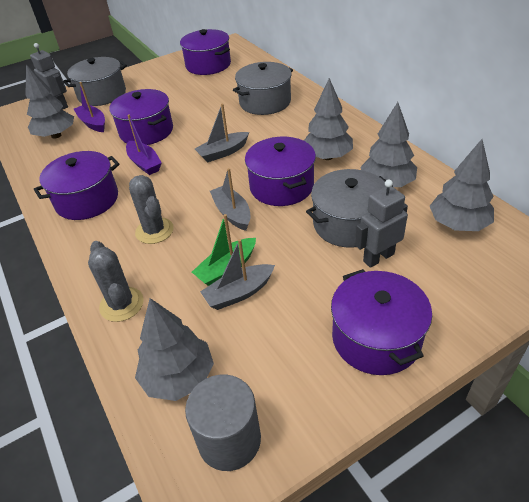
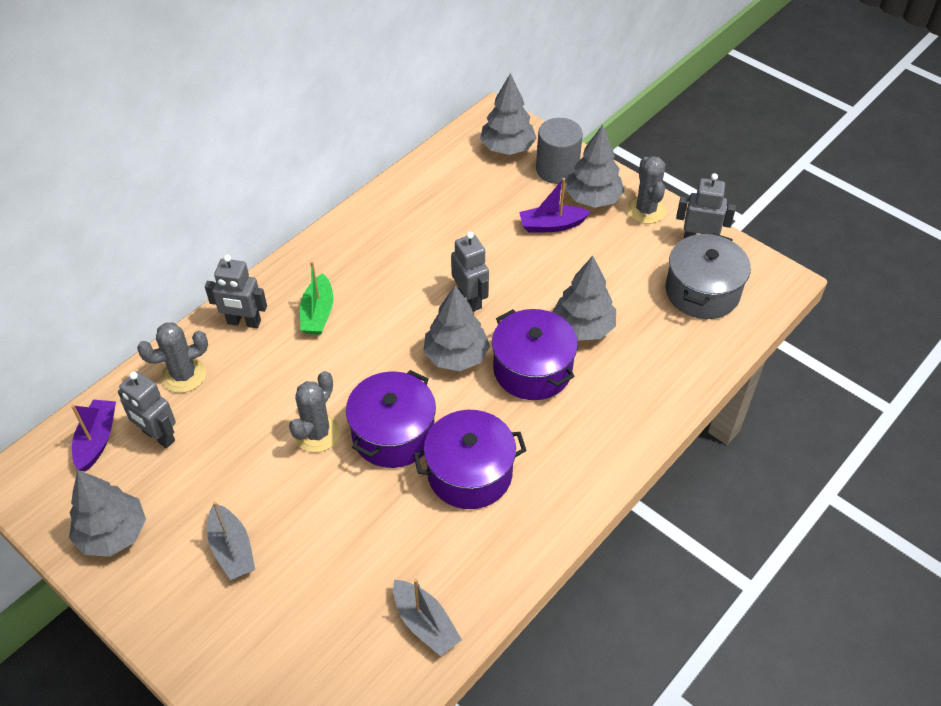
grey boat: 3 -> 2
grey cactus: 2 -> 3
grey pot: 3 -> 1
grey robot: 2 -> 4
purple pot: 5 -> 3

